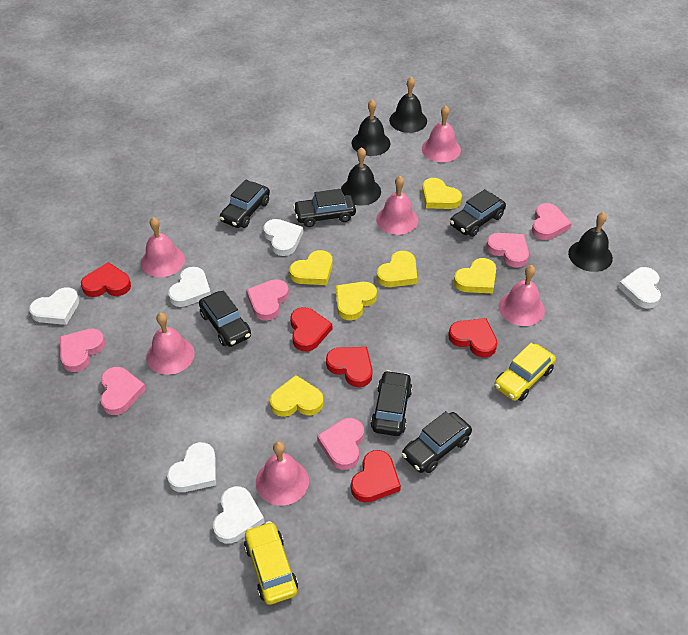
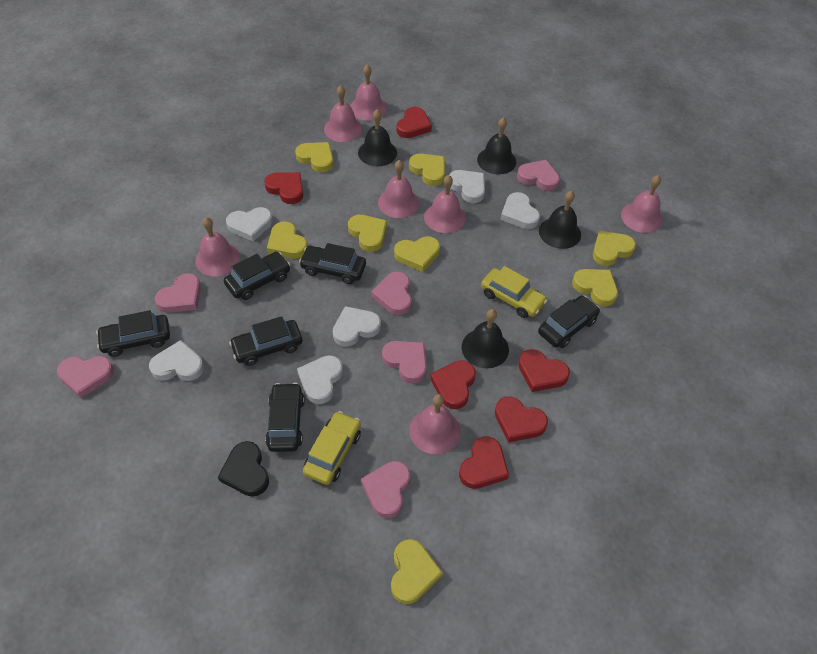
black heart: 0 -> 1
pink bell: 6 -> 7
red heart: 5 -> 6
yellow heart: 6 -> 8

